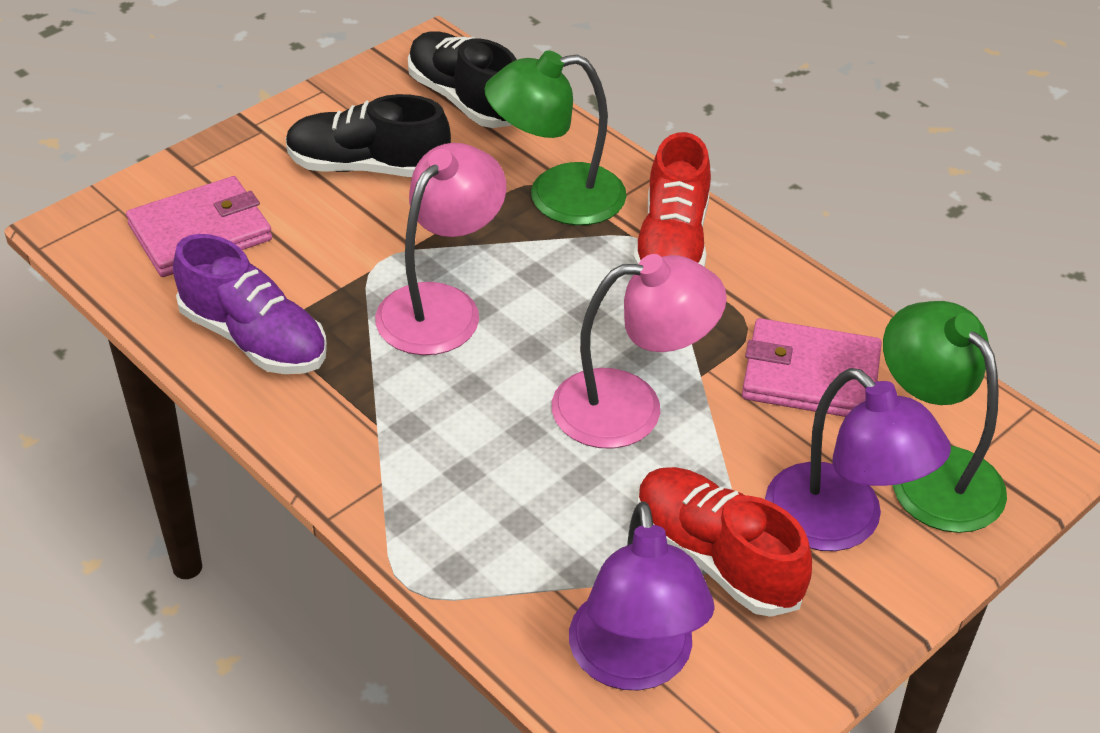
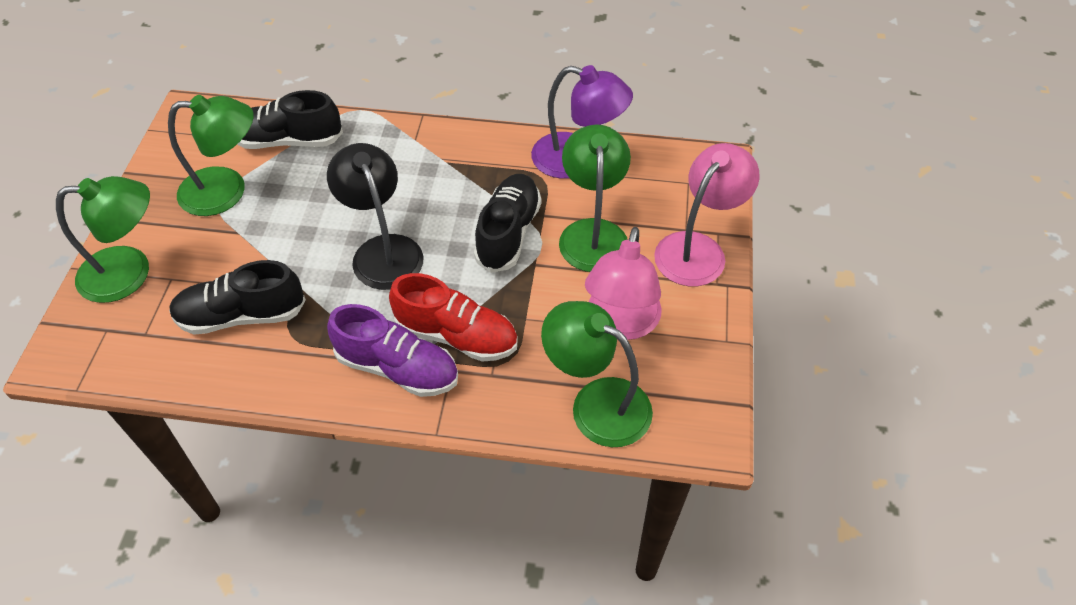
black lamp: 0 -> 1
black shoe: 2 -> 3
green lamp: 2 -> 4
pink wallet: 2 -> 0
purple lamp: 2 -> 1
red shoe: 2 -> 1

